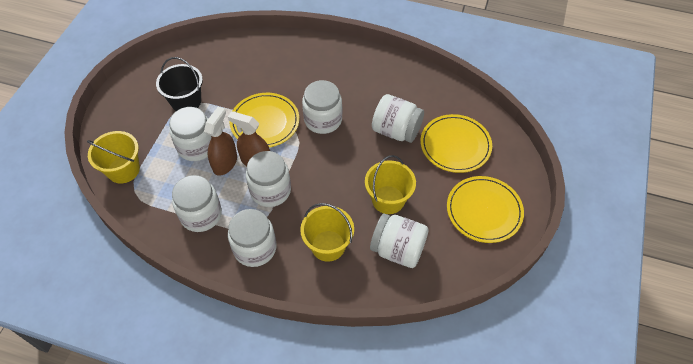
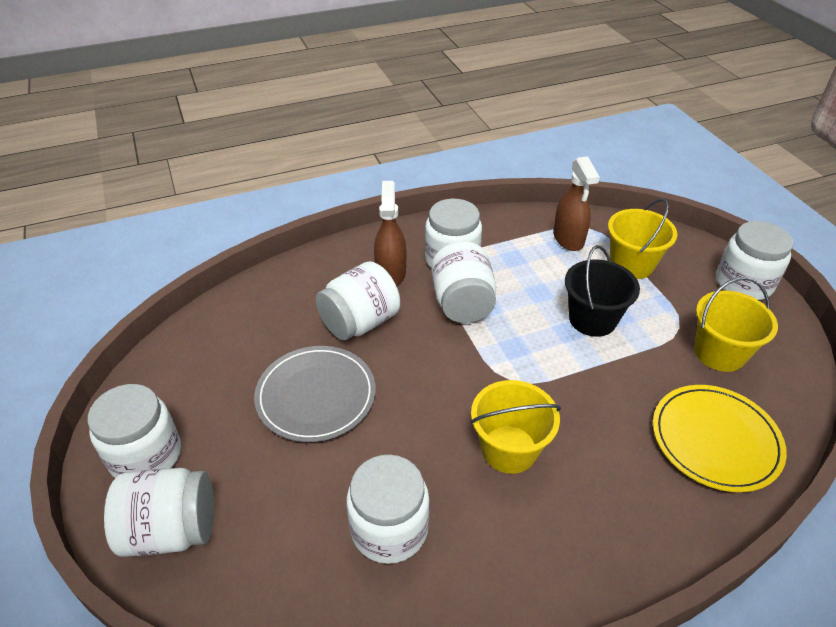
grey plate: 0 -> 1
yellow plate: 3 -> 1

